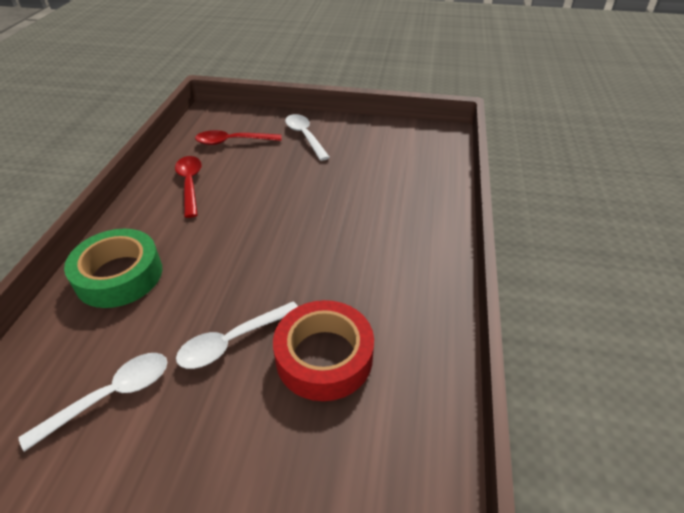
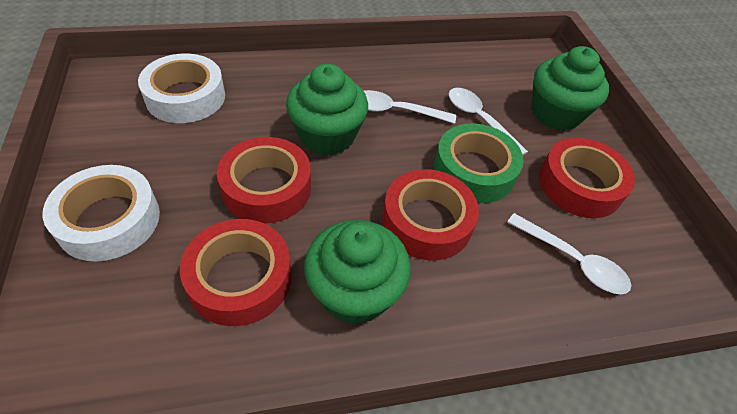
green cupcake: 0 -> 3
red spoon: 2 -> 0
red tape: 1 -> 4
white tape: 0 -> 2

